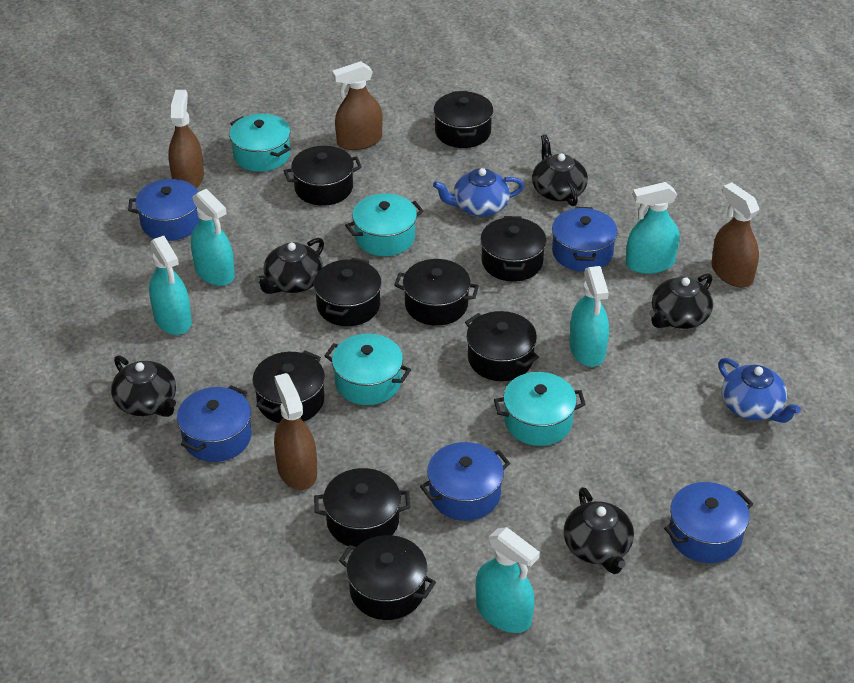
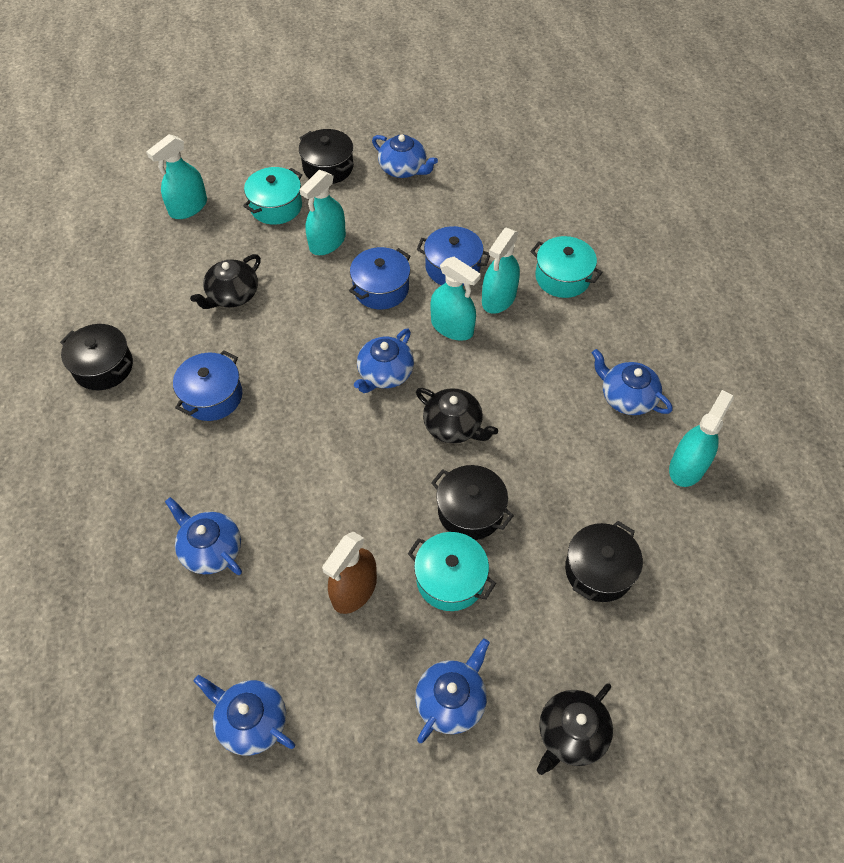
black pot: 9 -> 4
black teapot: 5 -> 3
blue pot: 5 -> 3
blue teapot: 2 -> 6
brown spray bottle: 4 -> 1
turquoise pot: 4 -> 3

